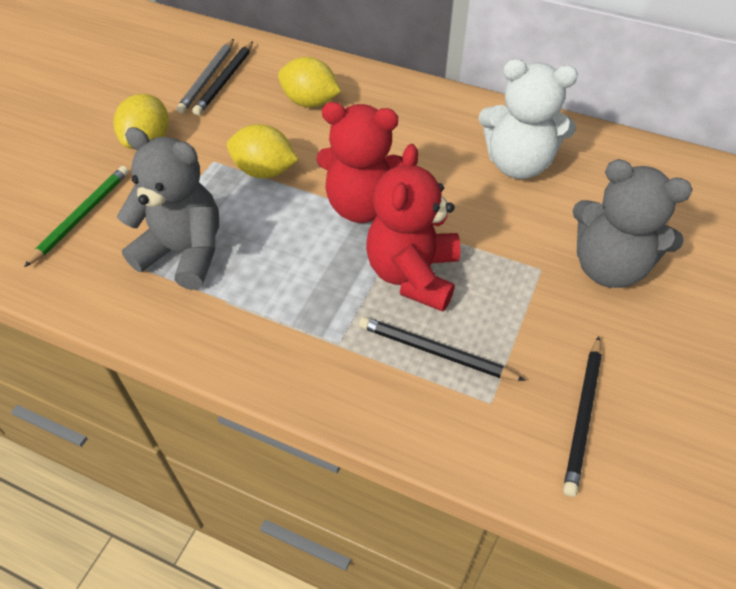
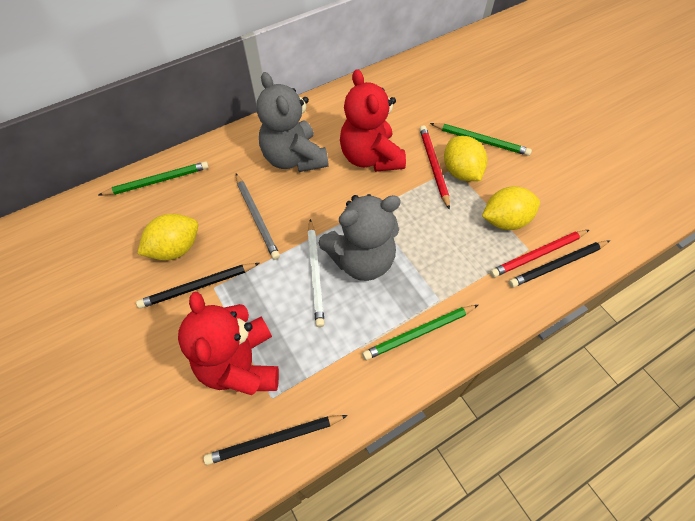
green pencil: 1 -> 3
red pencil: 0 -> 2
white pencil: 0 -> 1
white teddy bear: 1 -> 0

